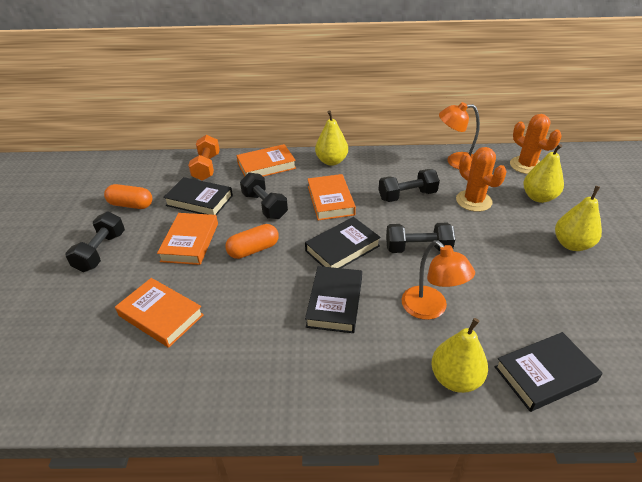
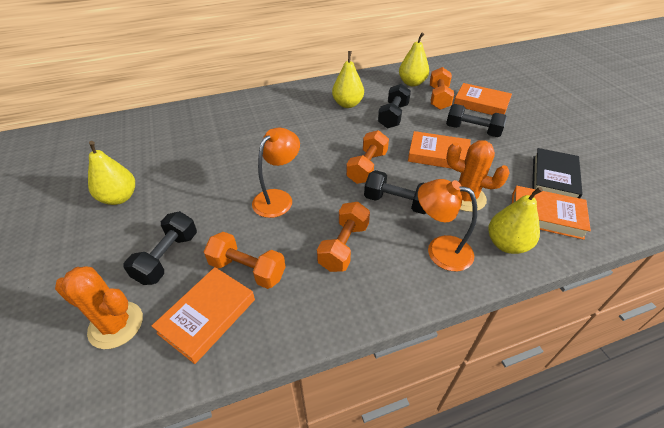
black book: 4 -> 1
orange capsule: 2 -> 0
orange dumbbell: 1 -> 4

